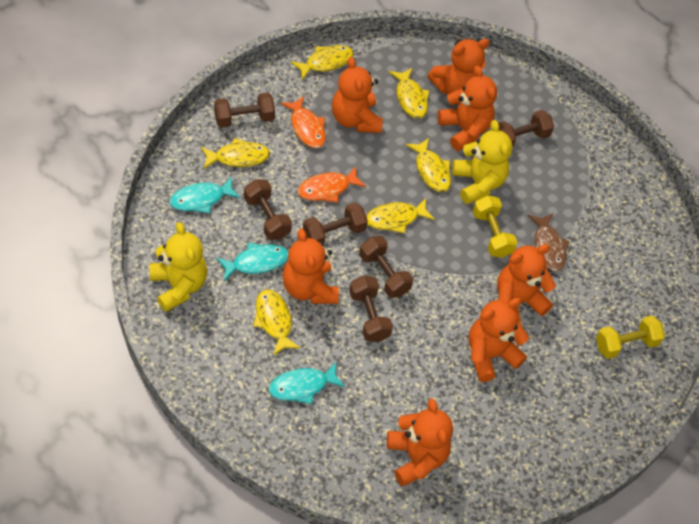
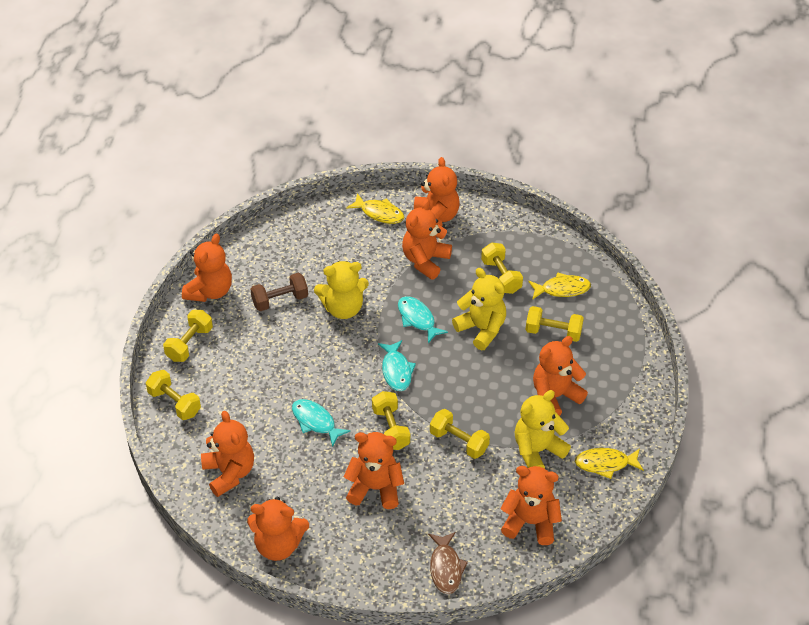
brown dumbbell: 6 -> 1
orange fish: 2 -> 0
orange teddy bear: 7 -> 8
yellow dumbbell: 2 -> 6
yellow fish: 6 -> 3
yellow teddy bear: 2 -> 3

